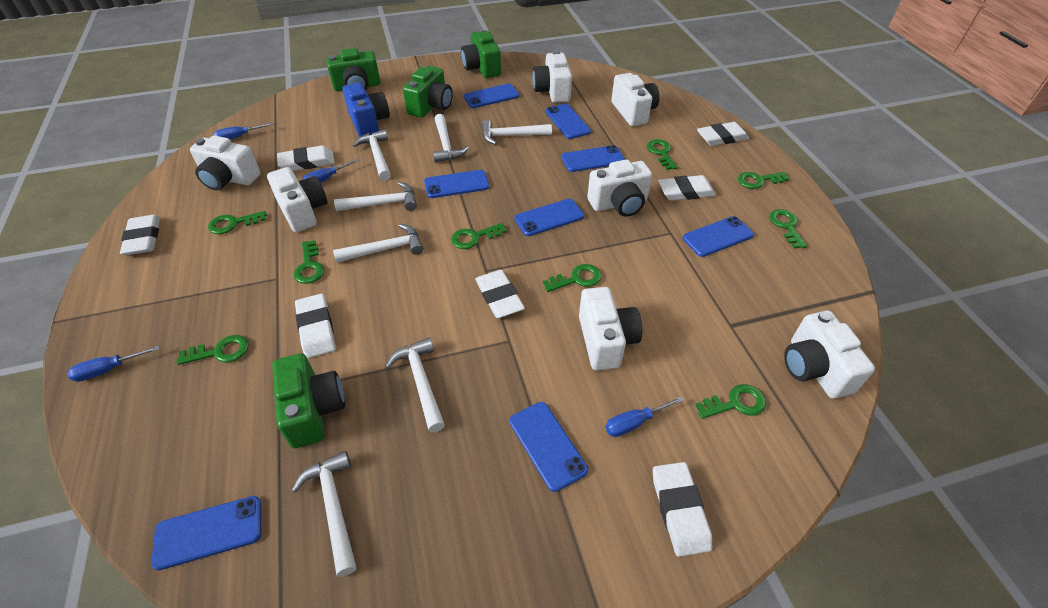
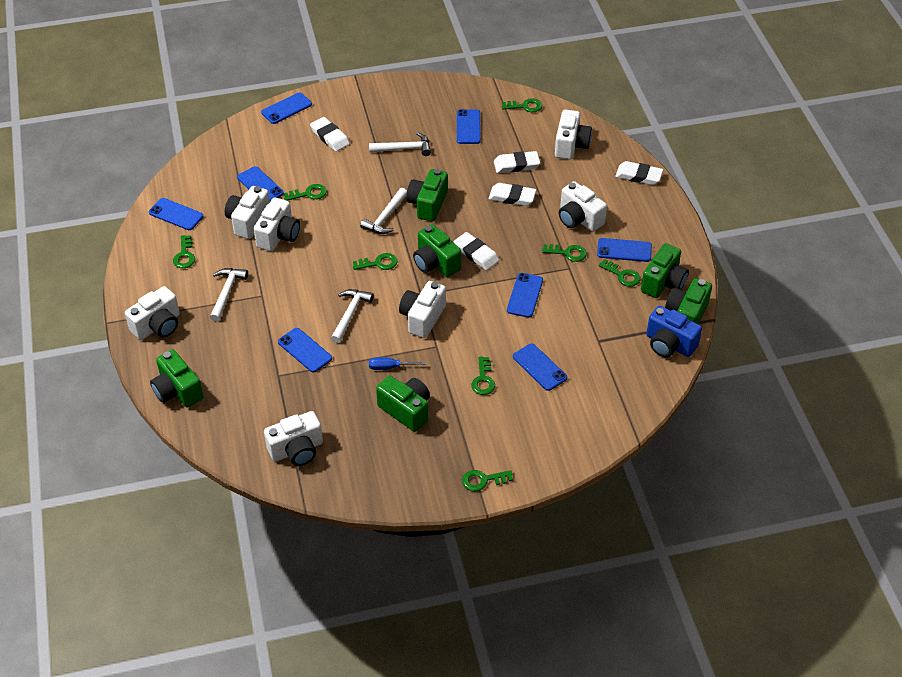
blue screwdriver: 4 -> 1
green camera: 4 -> 6
green key: 9 -> 8
white eraser: 7 -> 5
white hammer: 7 -> 4

